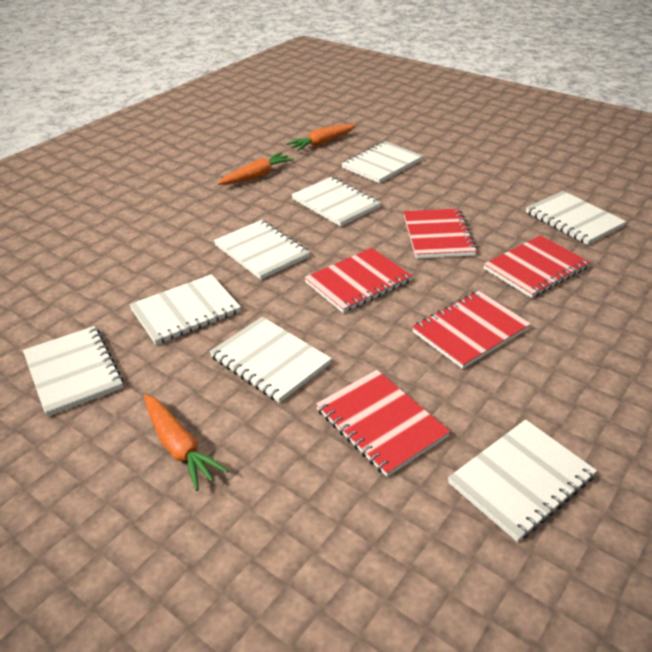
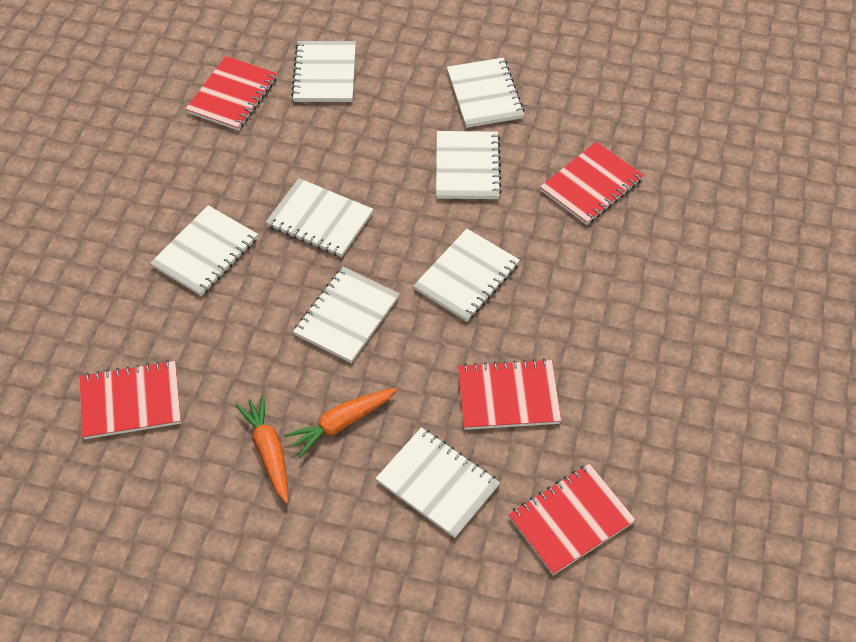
orange carrot: 3 -> 2

